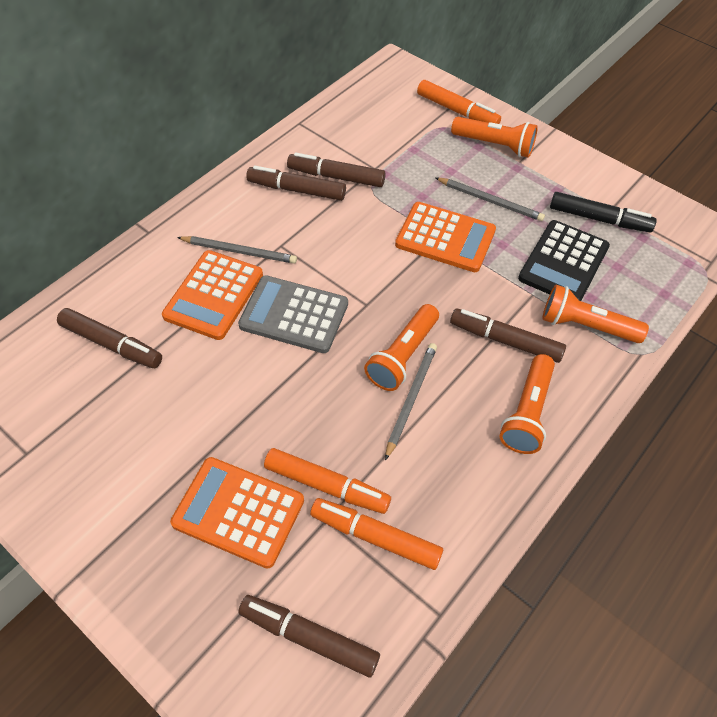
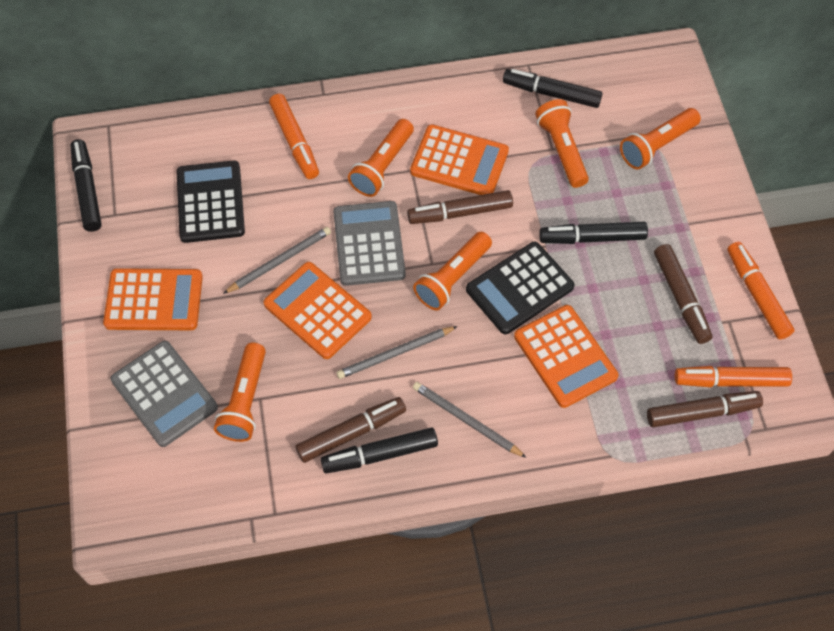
black calculator: 1 -> 2
black marker: 1 -> 4
brown marker: 5 -> 4
grey calculator: 1 -> 2
orange calculator: 3 -> 4
orange flashlight: 4 -> 5

